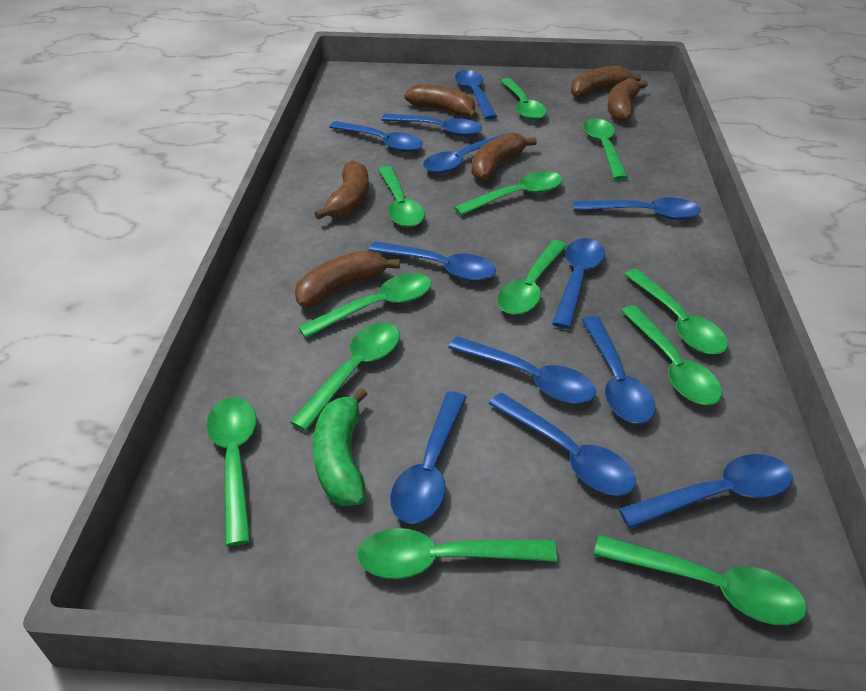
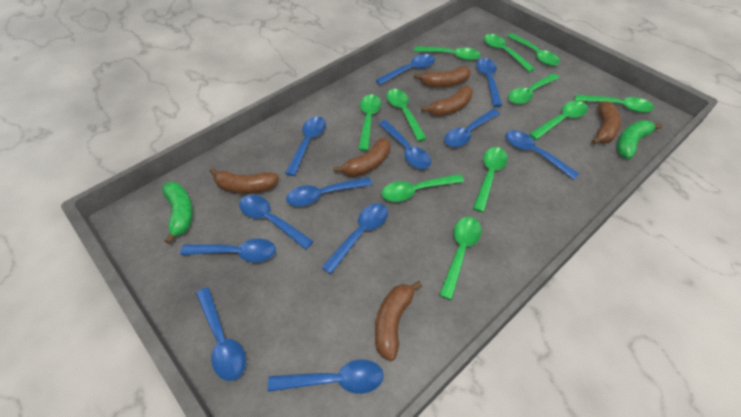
green banana: 1 -> 2
green spoon: 12 -> 11

